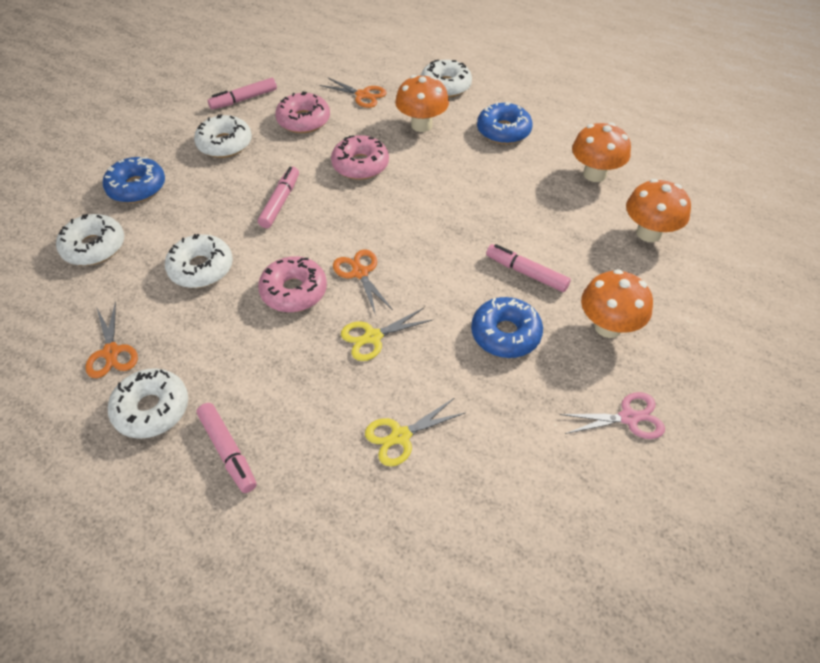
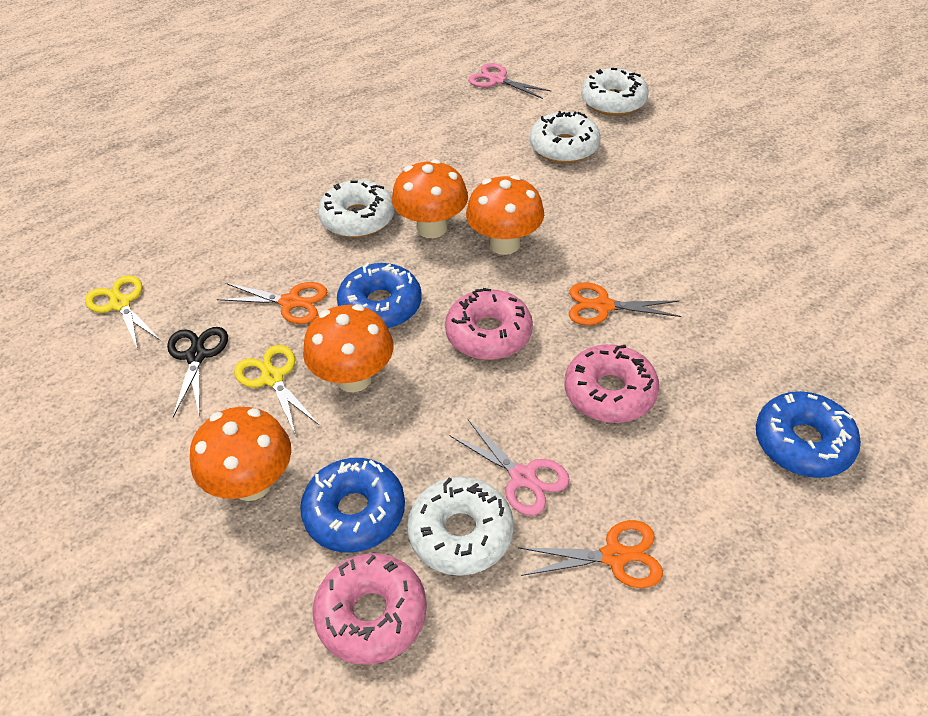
black scissors: 0 -> 1
pink marker: 4 -> 0
pink scissors: 1 -> 2
white donut: 5 -> 4

